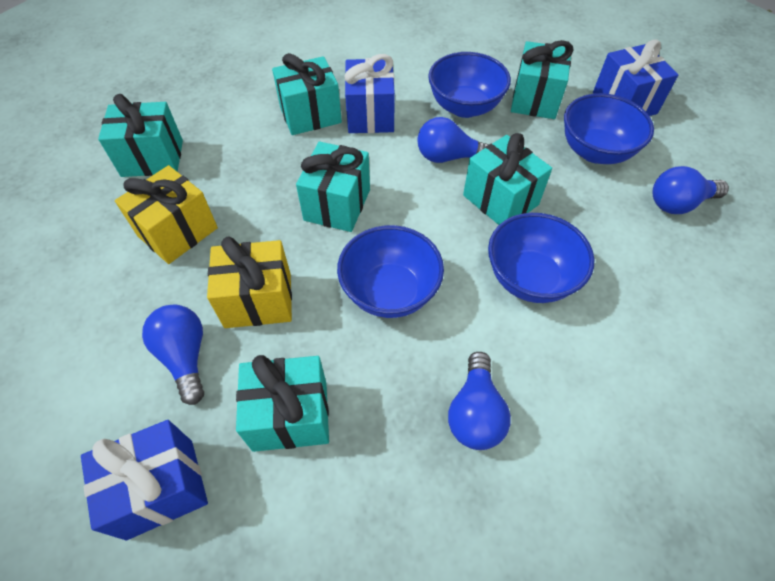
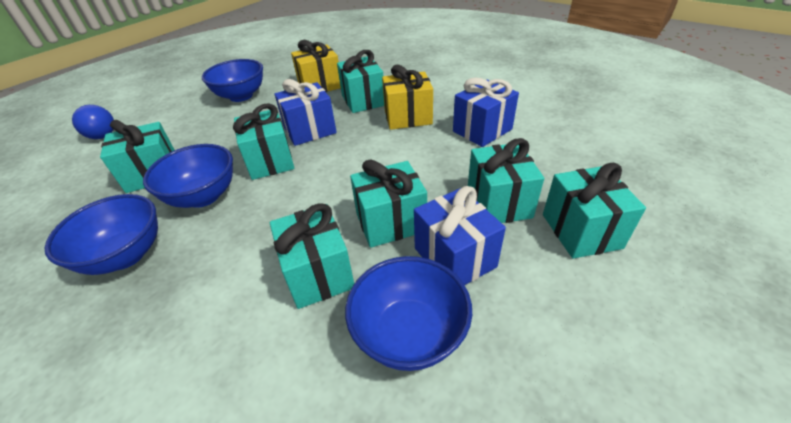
blue light bulb: 4 -> 1
turquoise gift: 6 -> 7

